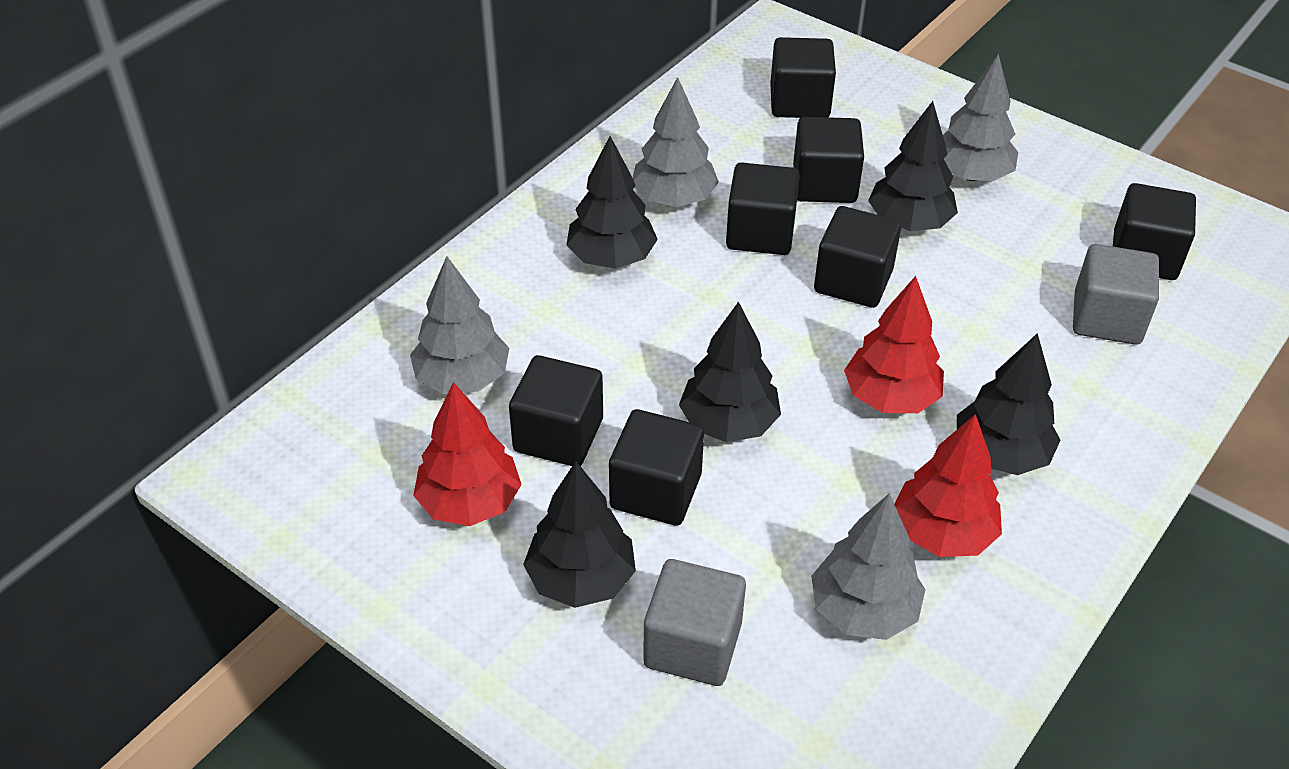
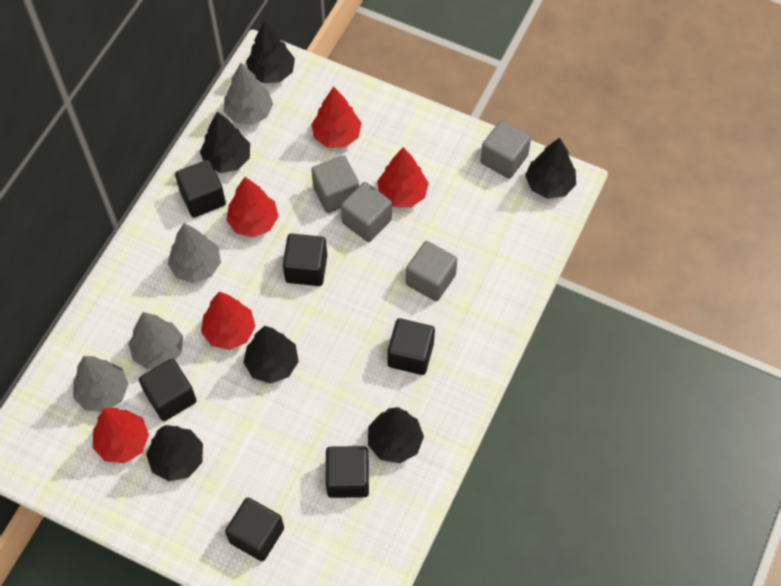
black cube: 7 -> 6
black tree: 5 -> 6
grey cube: 2 -> 4
red tree: 3 -> 5

